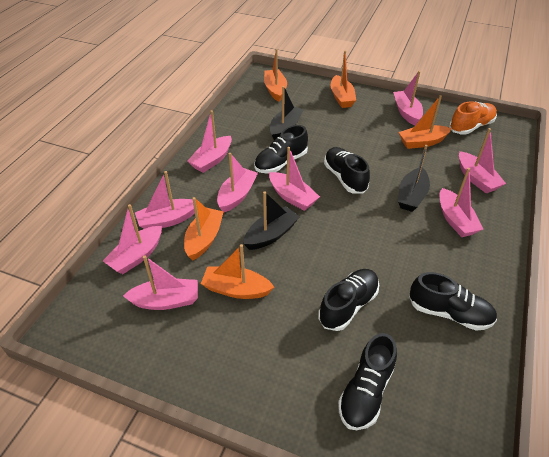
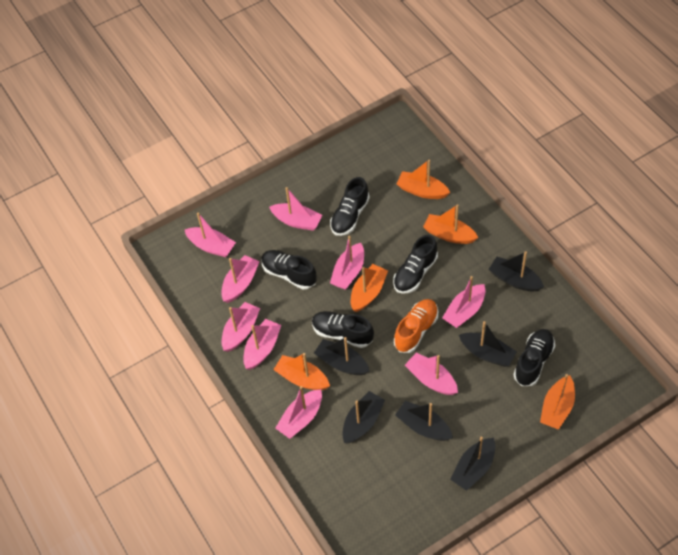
black boat: 3 -> 6

